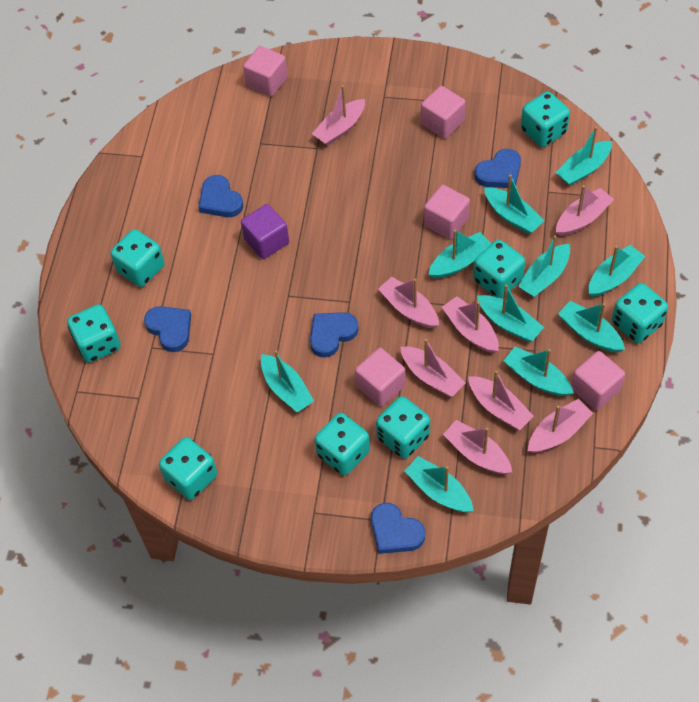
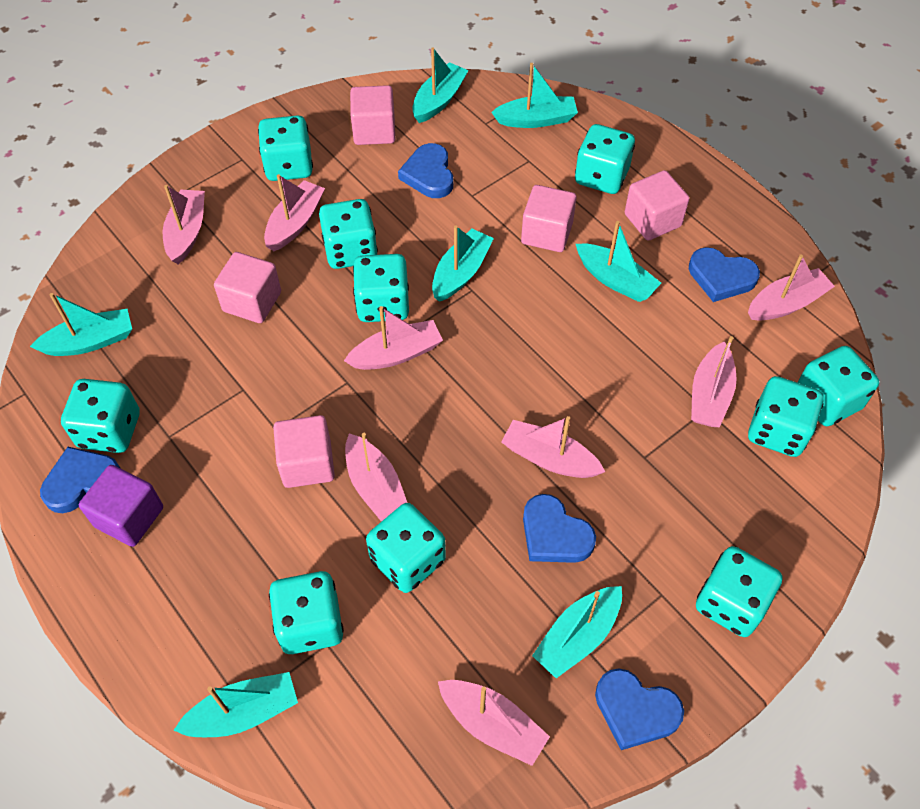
turquoise boat: 10 -> 7
turquoise dice: 8 -> 10

